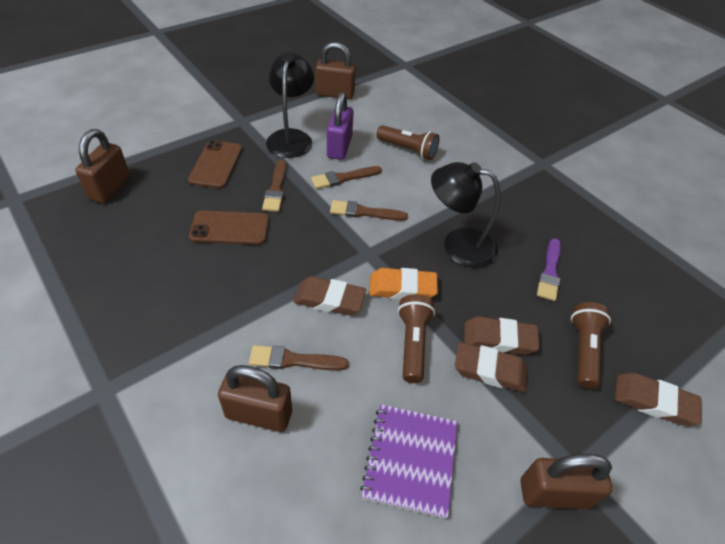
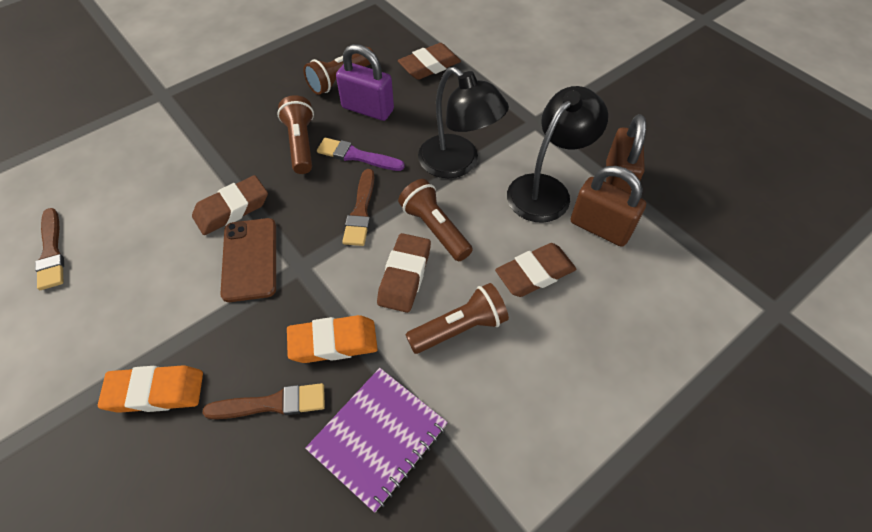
brown brush: 4 -> 3
brown flashlight: 3 -> 4
brown padlock: 4 -> 2
brown phone: 2 -> 1
orange eraser: 1 -> 2

